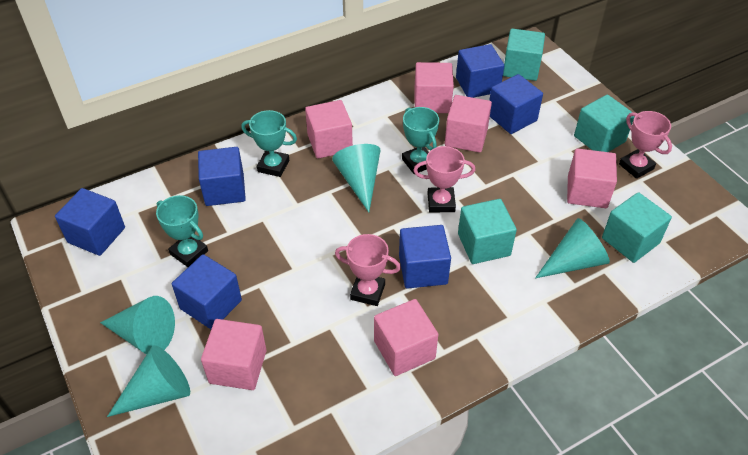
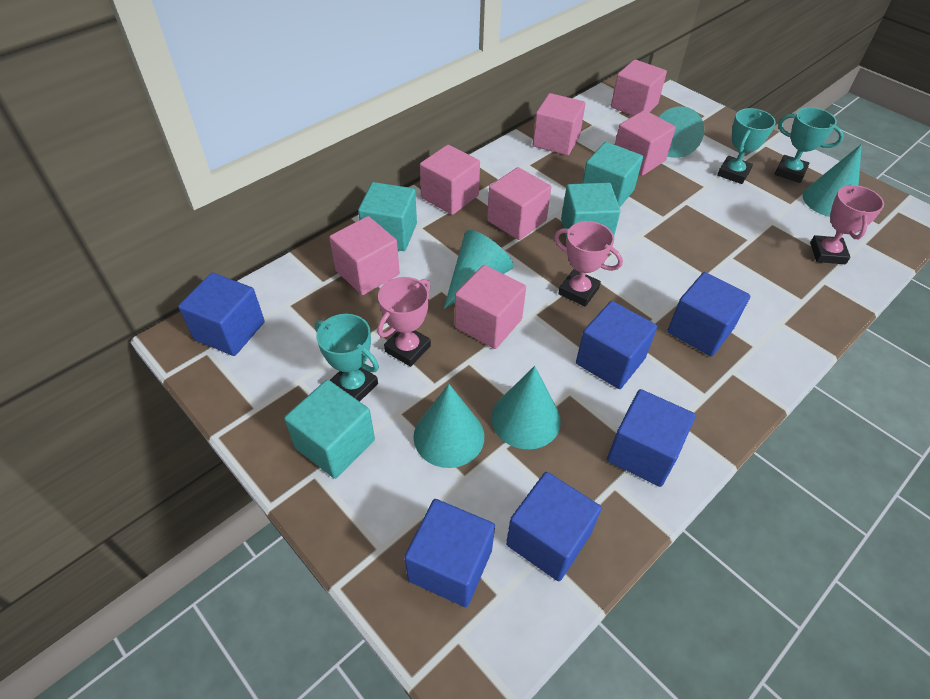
pink cube: 6 -> 7
turquoise cone: 4 -> 5

